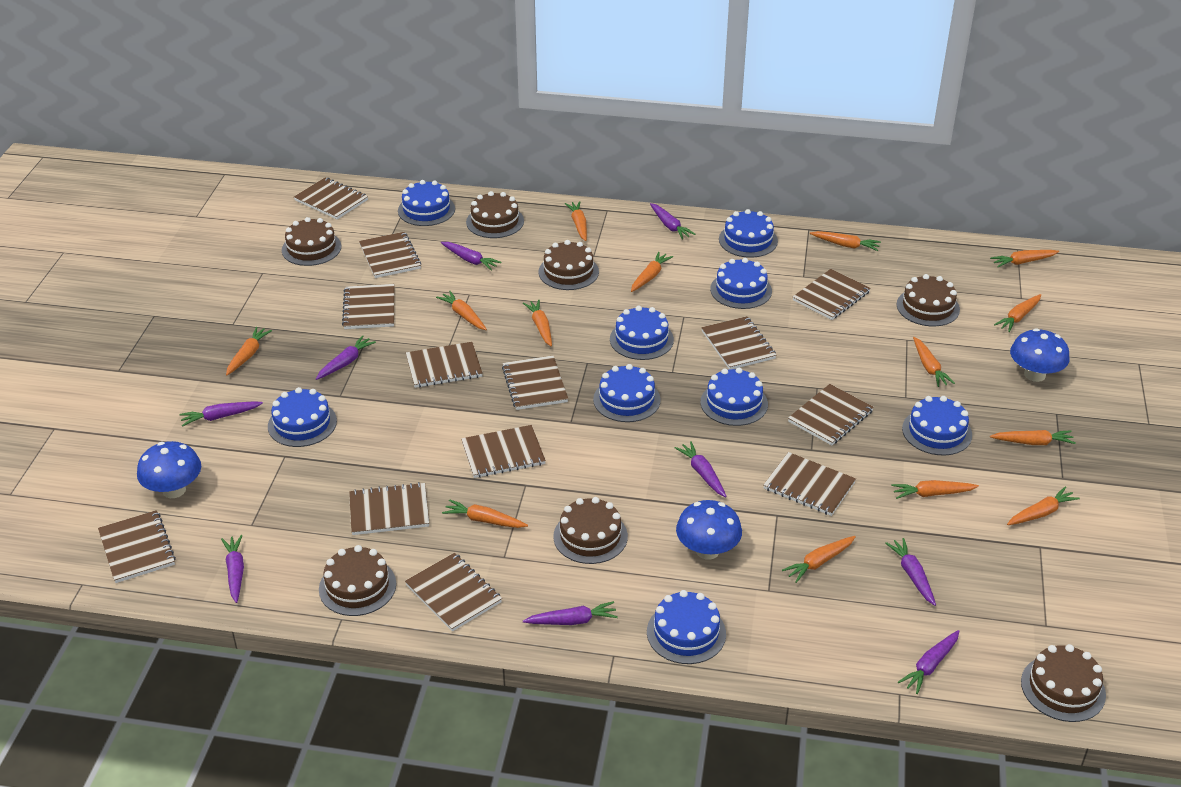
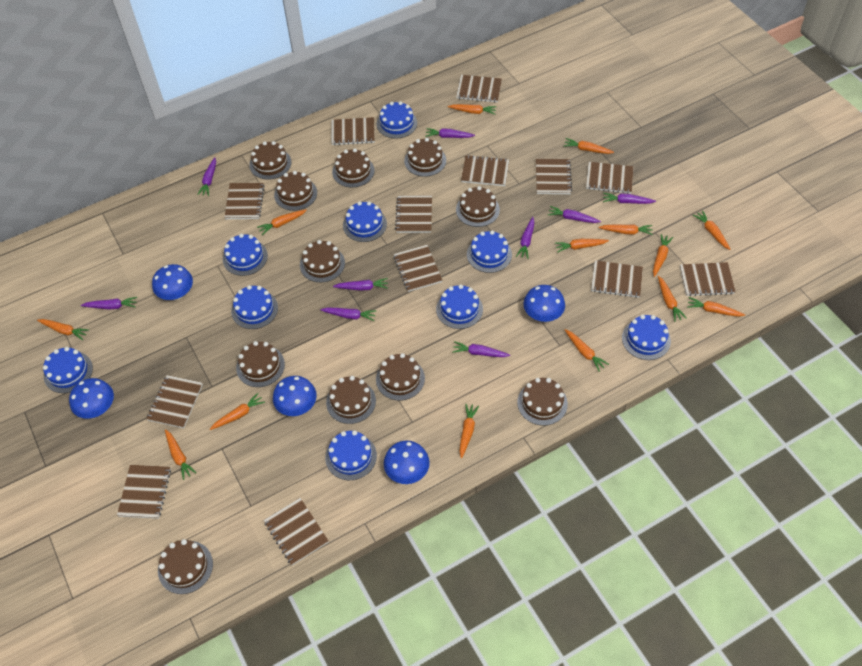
blue mushroom: 3 -> 5
brown cake: 7 -> 11

